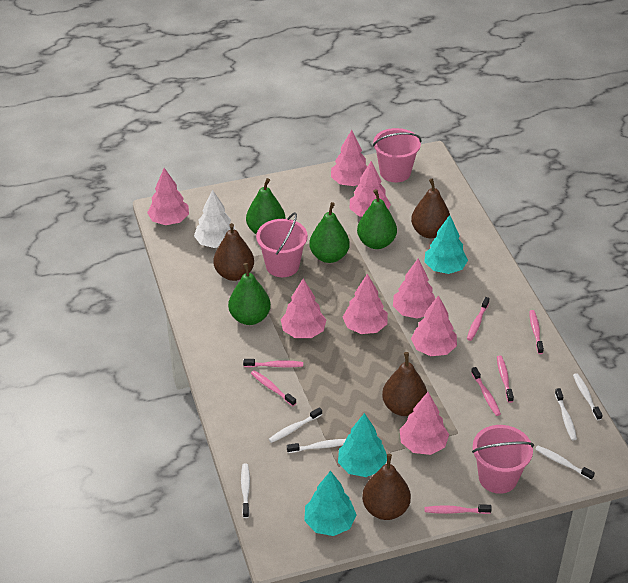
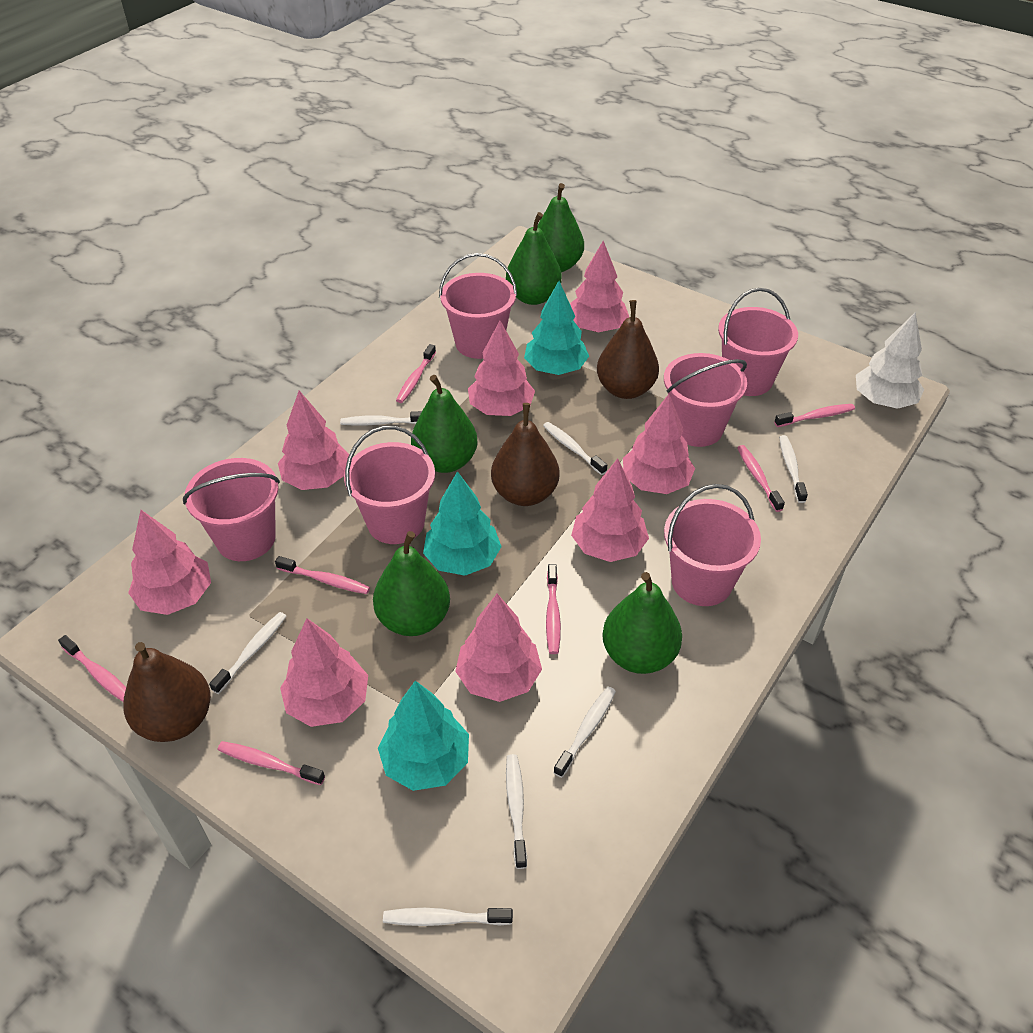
brown pear: 4 -> 3
green pear: 4 -> 5
pink bucket: 3 -> 6
white toothbrush: 6 -> 7

